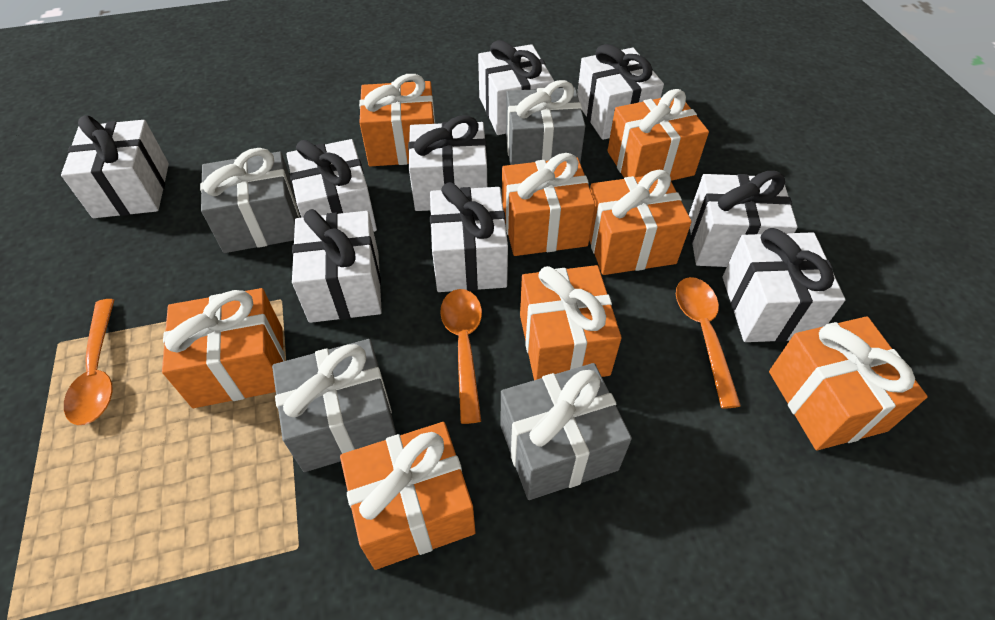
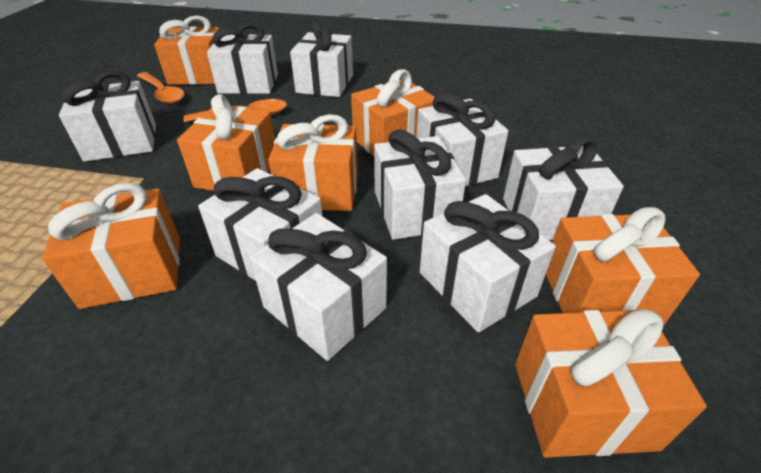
grey gift: 4 -> 0
orange gift: 8 -> 7
orange spoon: 3 -> 2

